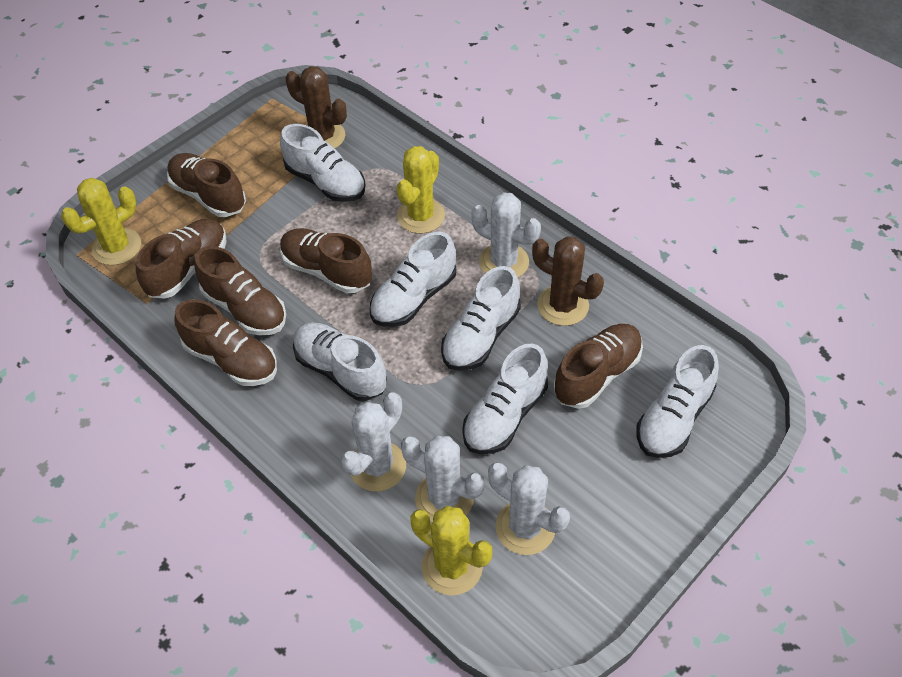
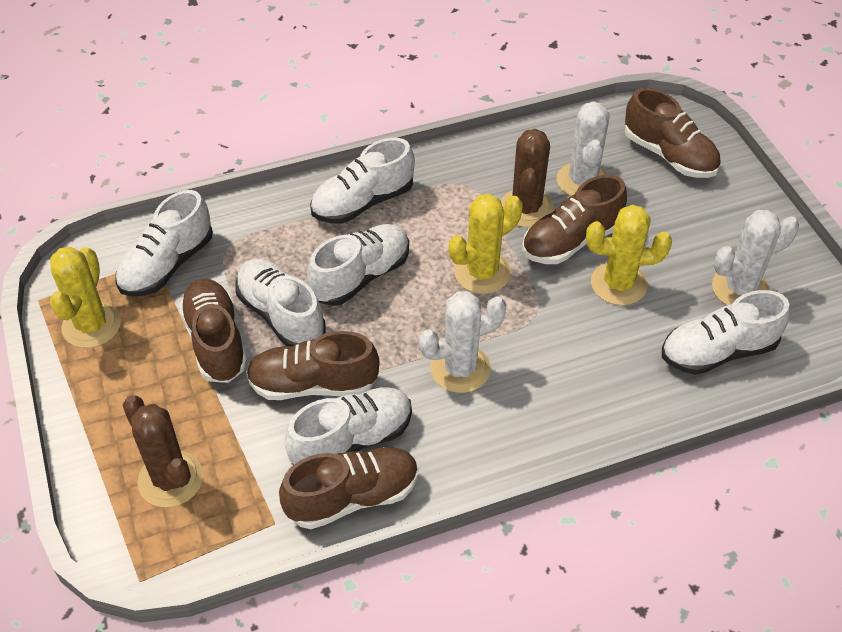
brown shoe: 6 -> 5
white cactus: 4 -> 3

